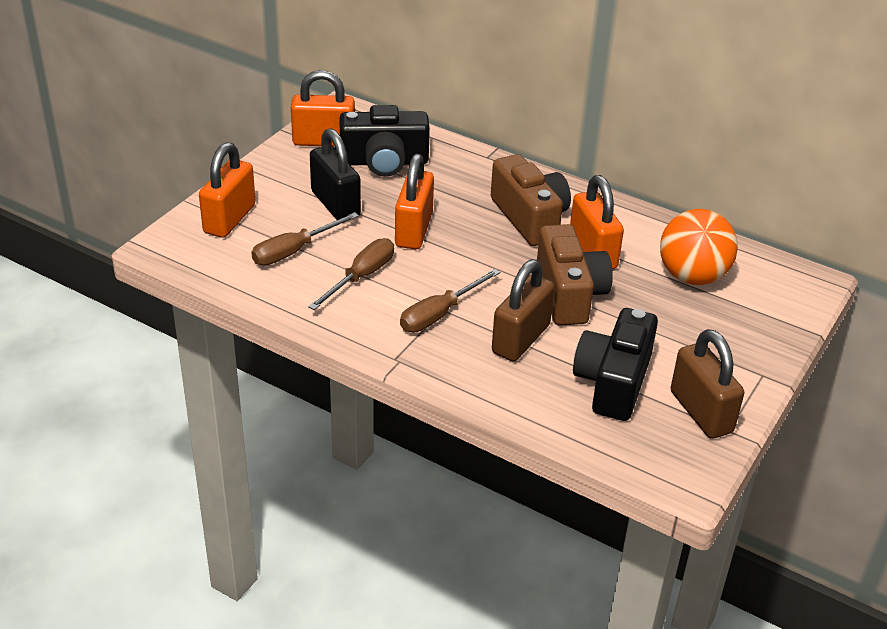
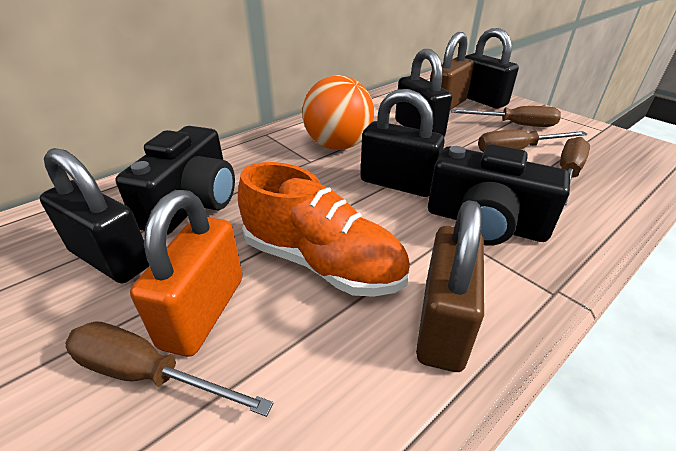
black padlock: 1 -> 4
brown camera: 2 -> 0
brown screwdriver: 3 -> 4
orange padlock: 4 -> 1
orange shoe: 0 -> 1

